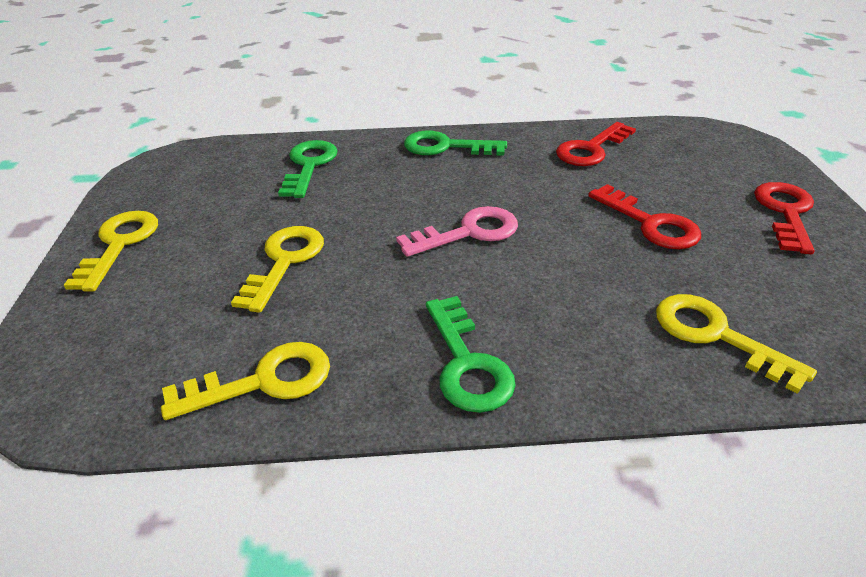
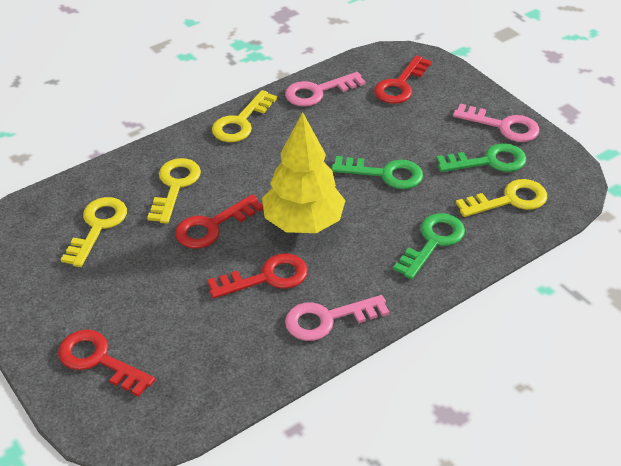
pink key: 1 -> 3
red key: 3 -> 4
yellow tree: 0 -> 1

